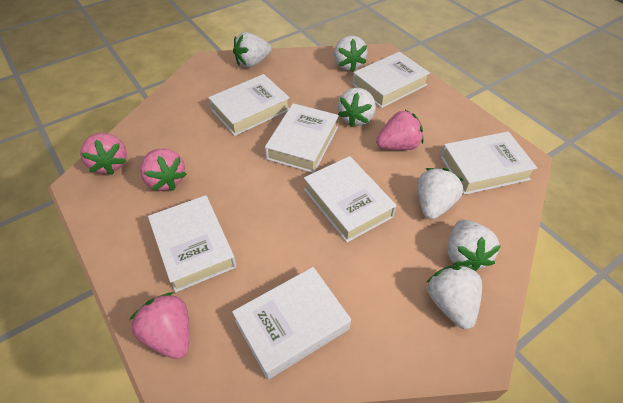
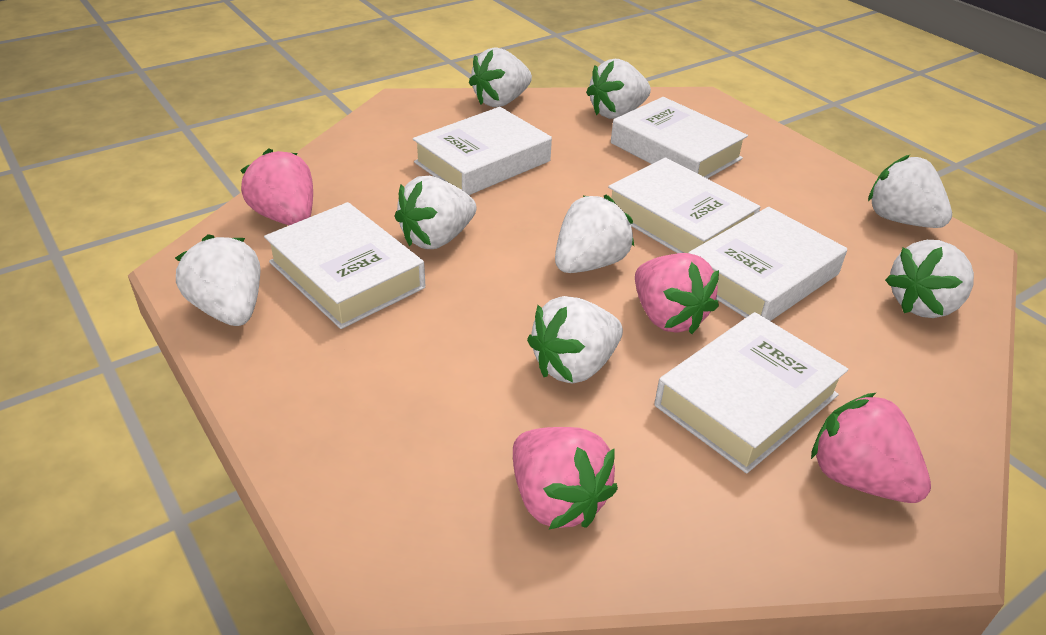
white book: 7 -> 6
white strawberry: 6 -> 8

